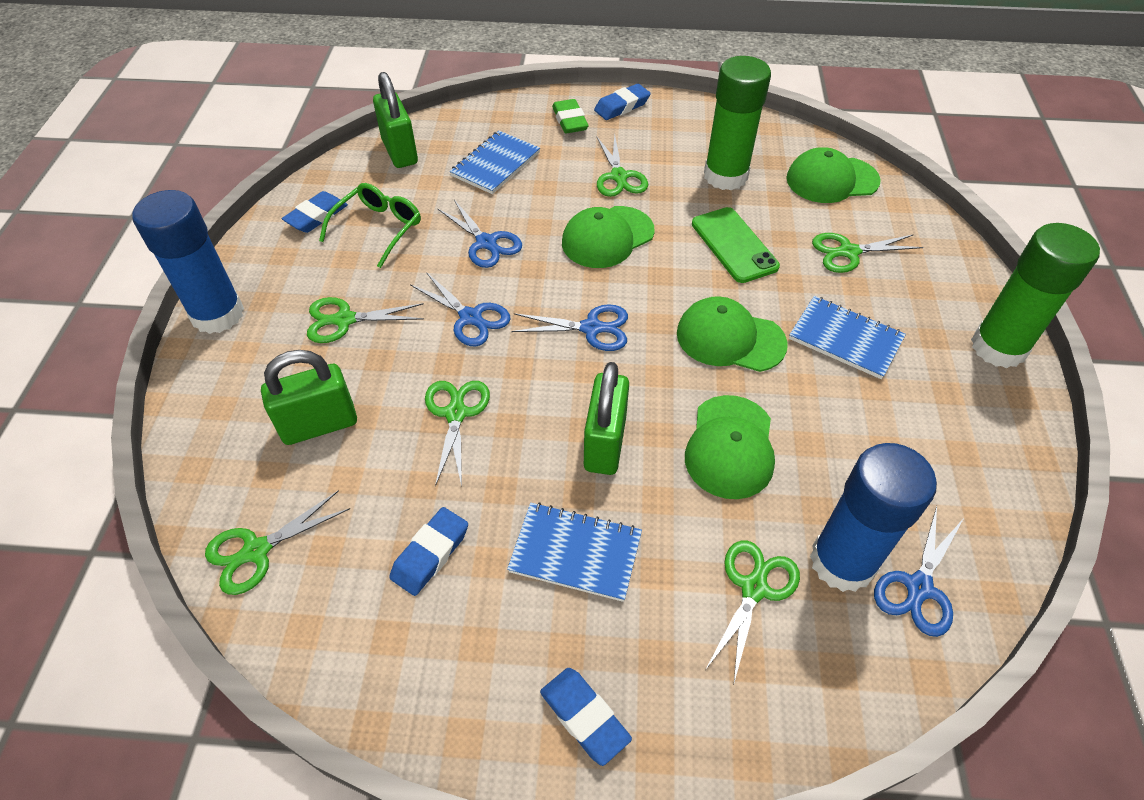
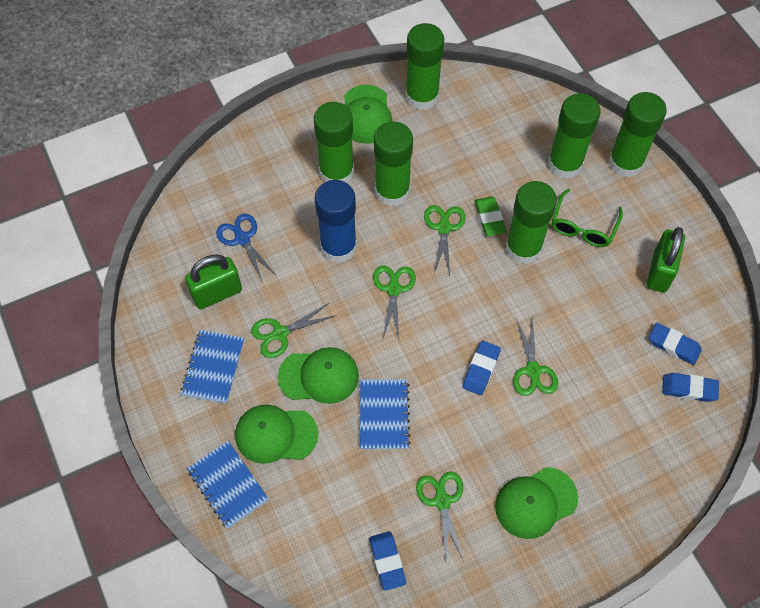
blue glue stick: 2 -> 1
blue scissors: 4 -> 1
green glue stick: 2 -> 6
green padlock: 3 -> 2
green phone: 1 -> 0
green scissors: 6 -> 5

